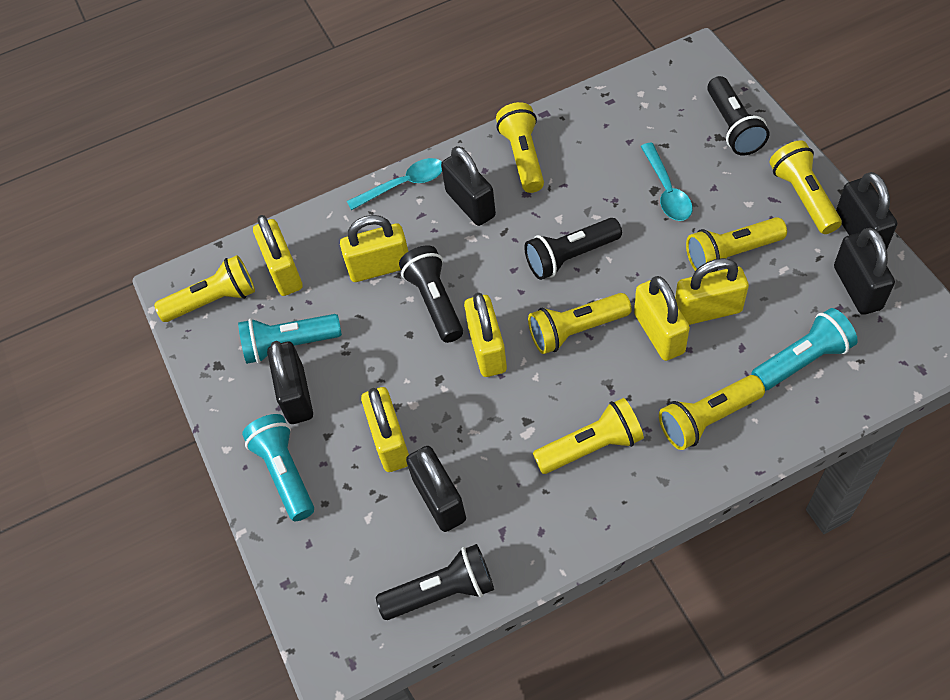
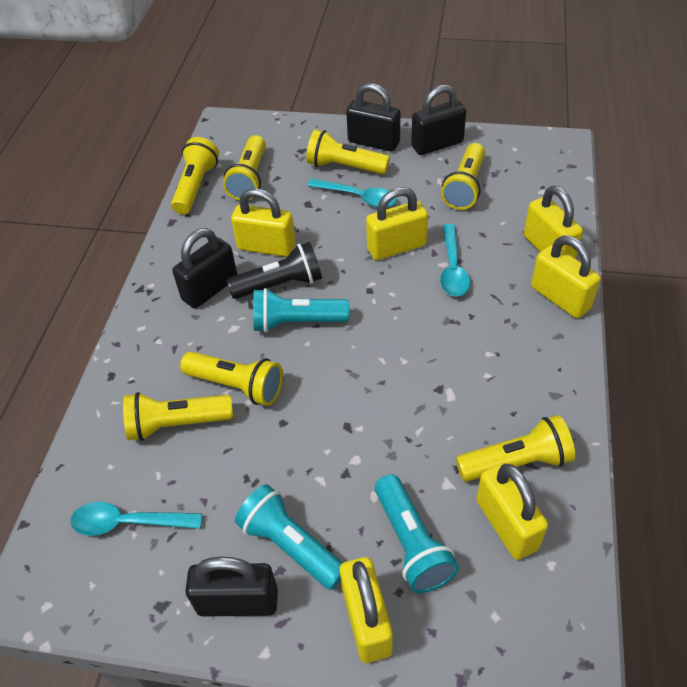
black flashlight: 4 -> 1
black padlock: 5 -> 4
turquoise spoon: 2 -> 3

